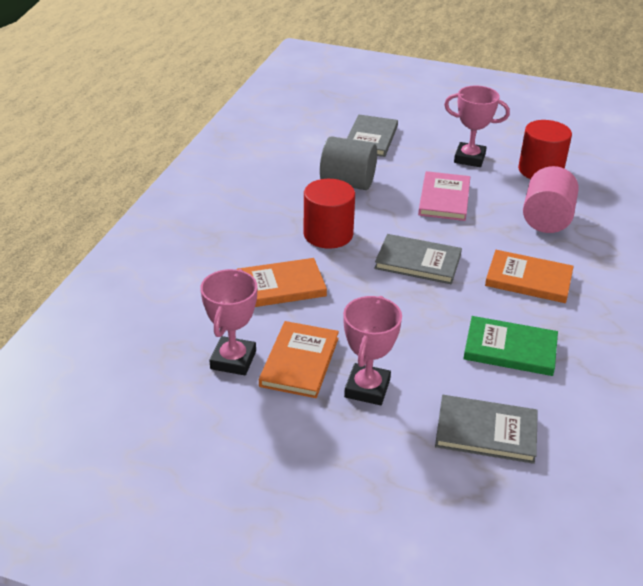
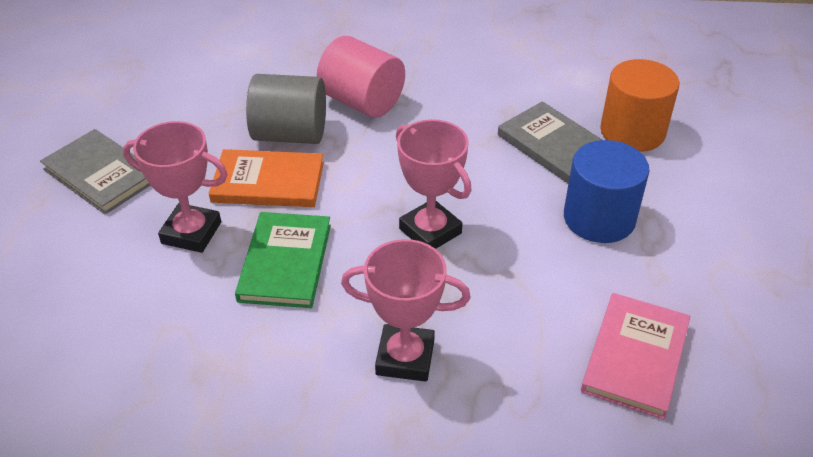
blue cylinder: 0 -> 1
grey book: 3 -> 2
orange book: 3 -> 1
orange cylinder: 0 -> 1
red cylinder: 2 -> 0

